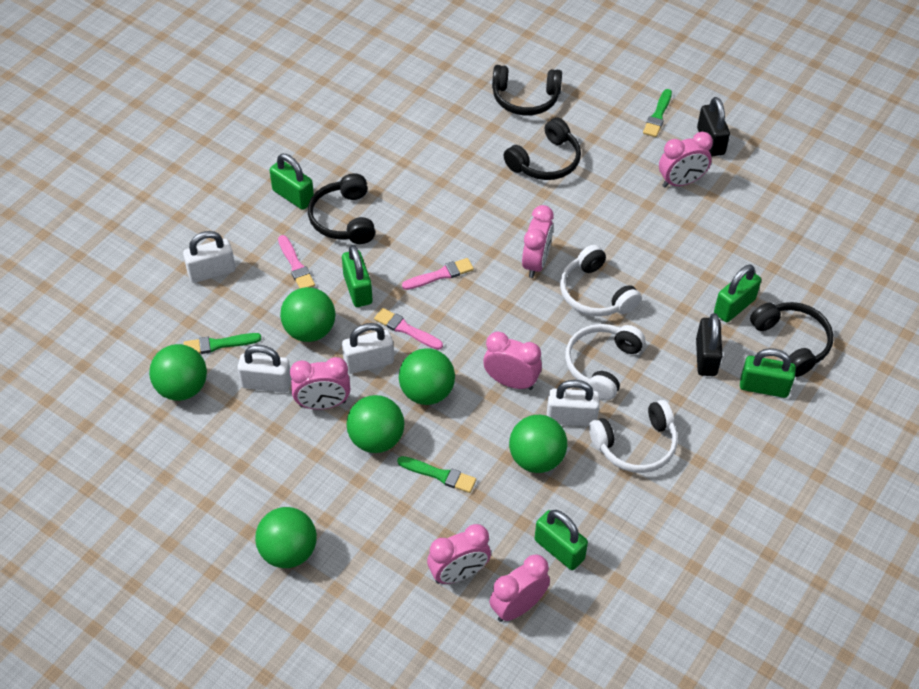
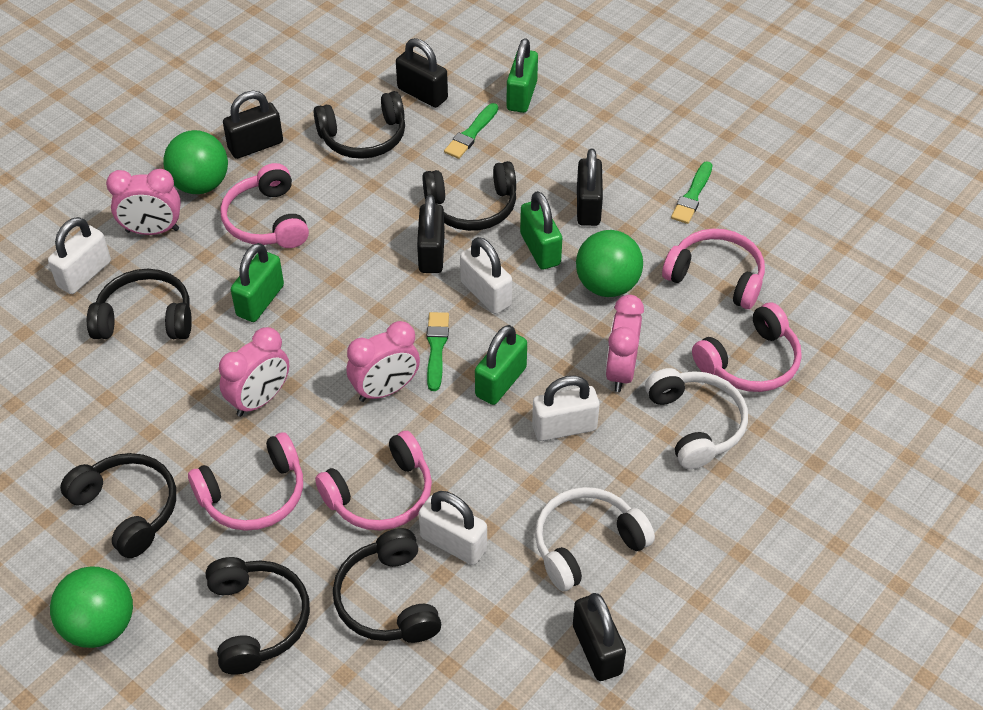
black headphones: 4 -> 6
black padlock: 2 -> 5
green ball: 6 -> 3
green padlock: 5 -> 4
pink brush: 3 -> 0
pink clock: 6 -> 4
pink headphones: 0 -> 5
white headphones: 3 -> 2

